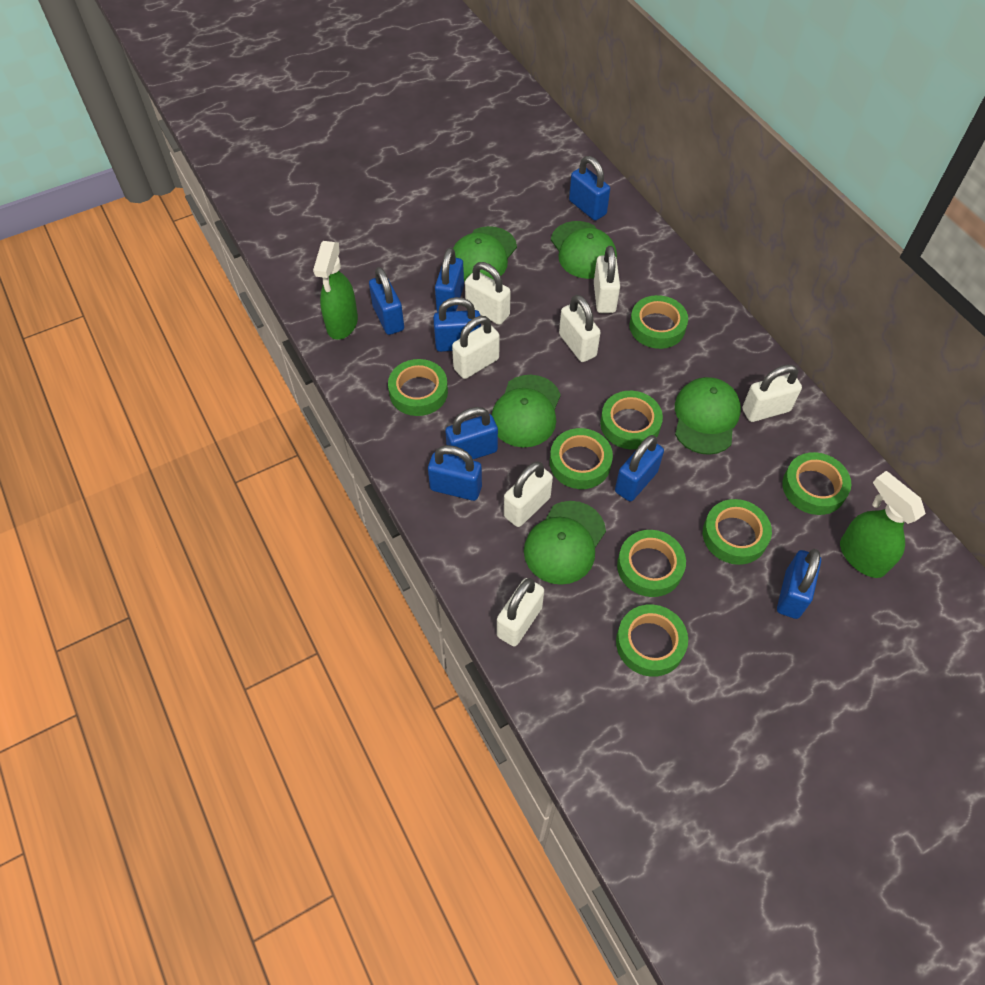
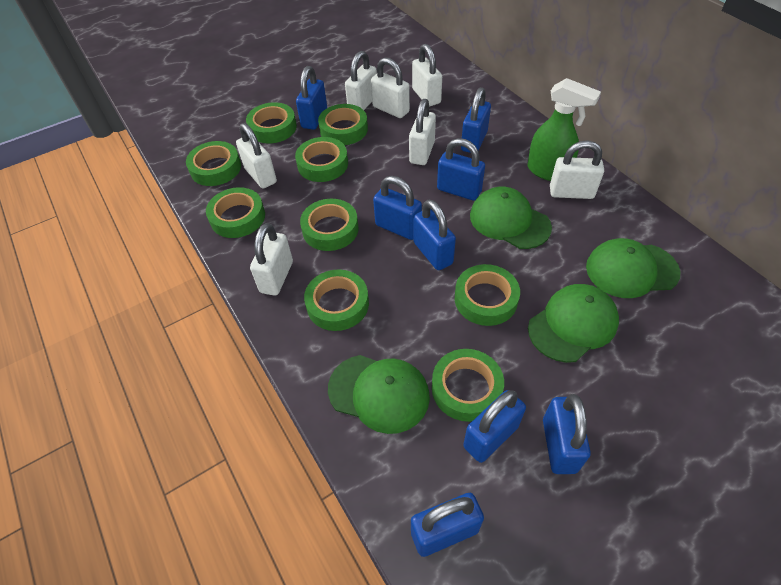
green cap: 5 -> 4
green spray bottle: 2 -> 1
green tape: 8 -> 9

